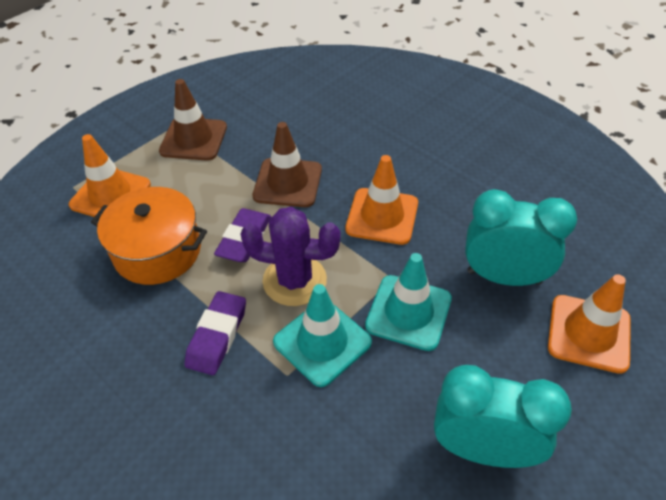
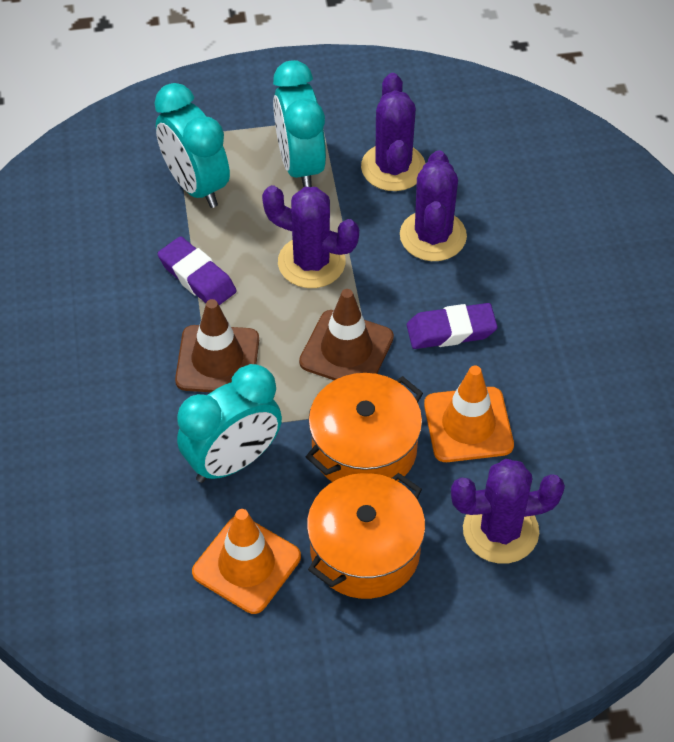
orange pot: 1 -> 2
orange traffic cone: 3 -> 2
purple cactus: 1 -> 4
turquoise clock: 2 -> 3
turquoise traffic cone: 2 -> 0

